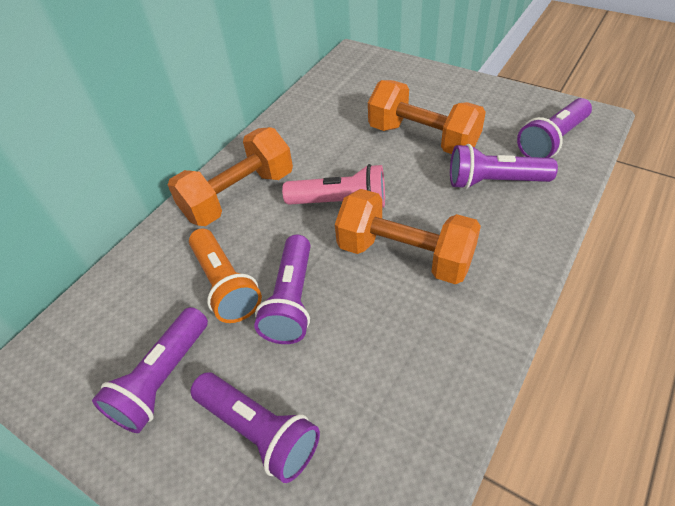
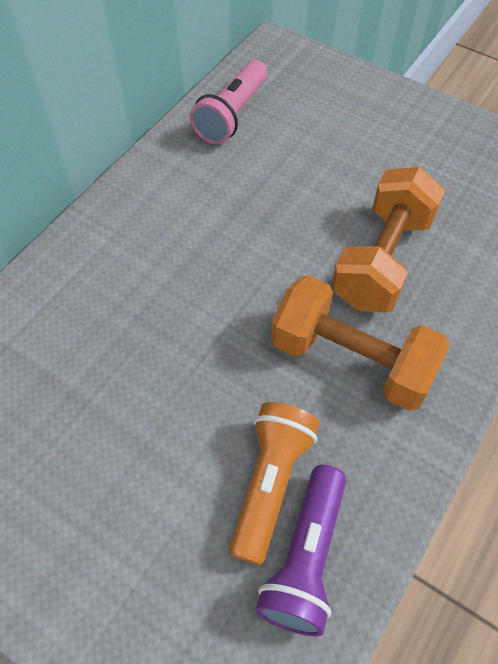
orange dumbbell: 3 -> 2
purple flashlight: 5 -> 1

